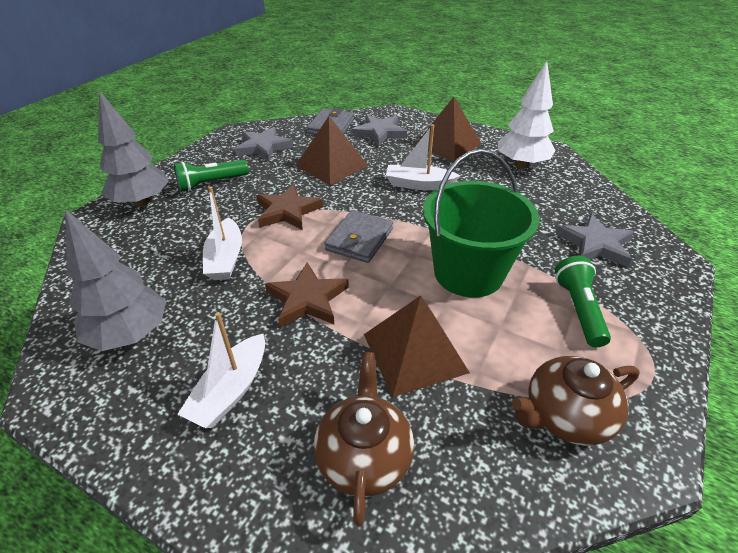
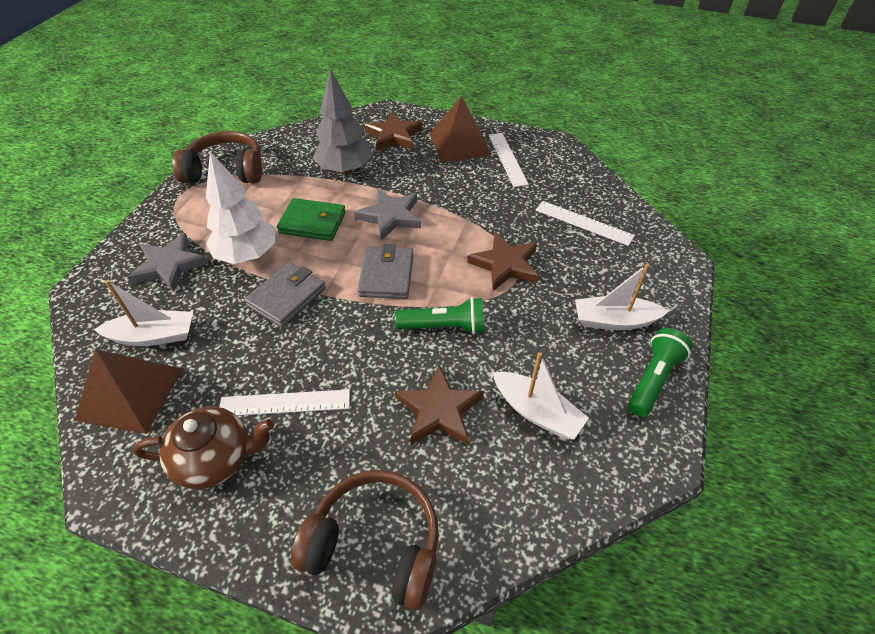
brown headphones: 0 -> 2
brown pyramid: 3 -> 2
brown star: 2 -> 3
brown teapot: 2 -> 1
green bucket: 1 -> 0
green wallet: 0 -> 1
grey star: 3 -> 2
grey tree: 2 -> 1
white ruler: 0 -> 3

